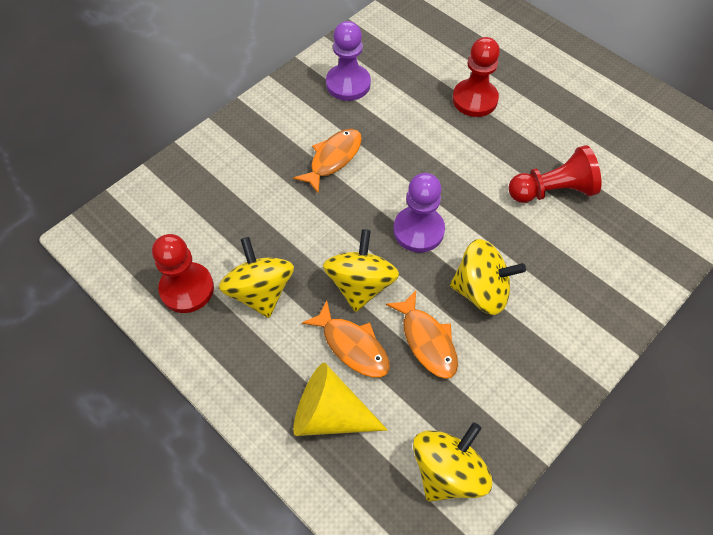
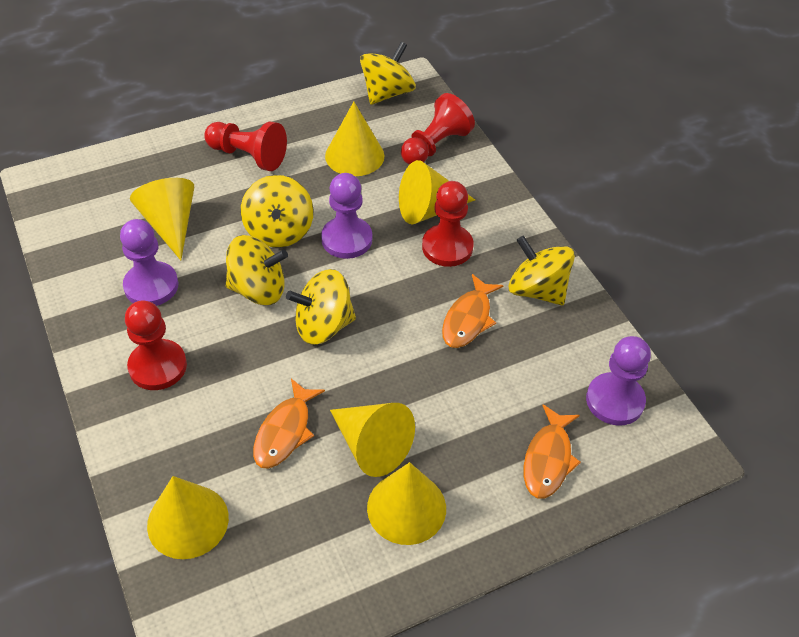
purple pawn: 2 -> 3
red pawn: 3 -> 4
yellow cone: 1 -> 6
yellow spinning top: 4 -> 5

